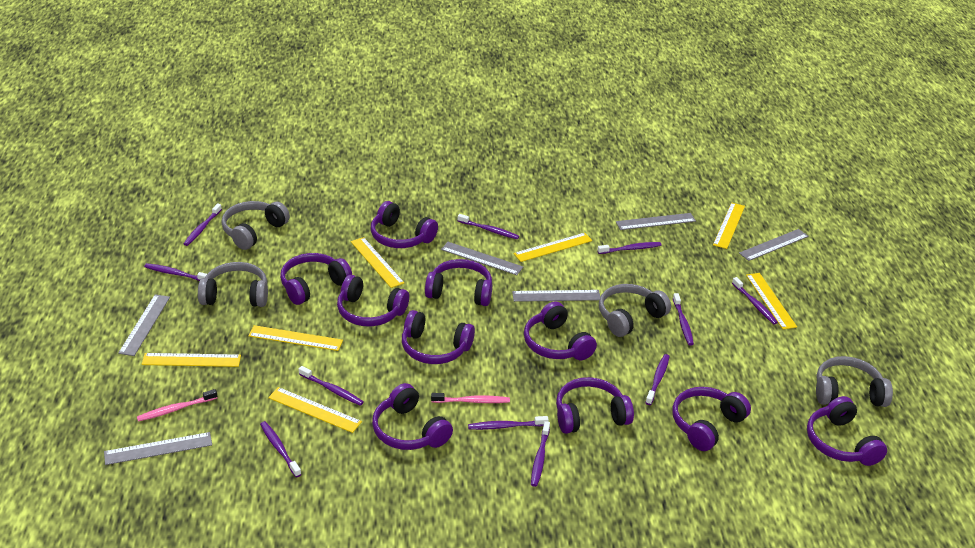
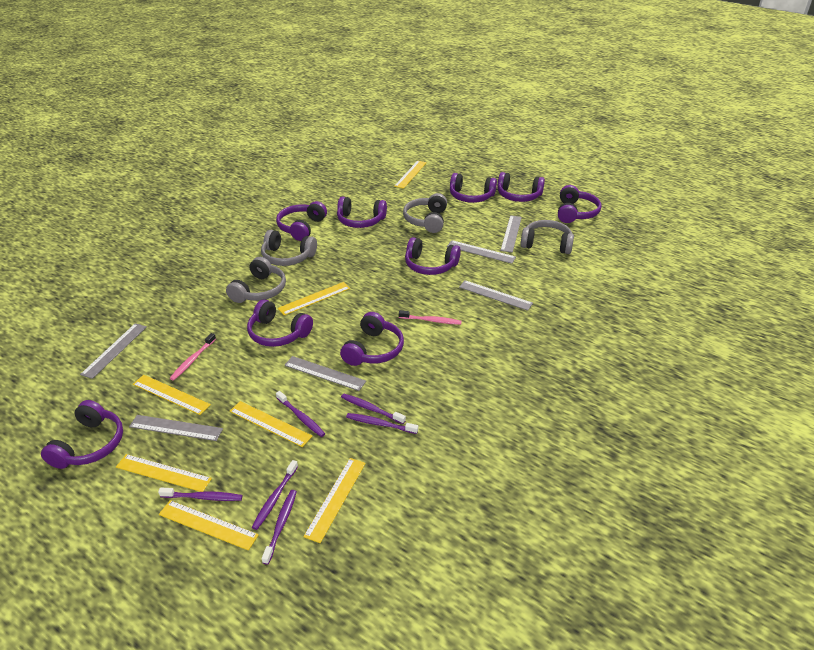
purple headphones: 10 -> 9
purple toothbrush: 11 -> 6

